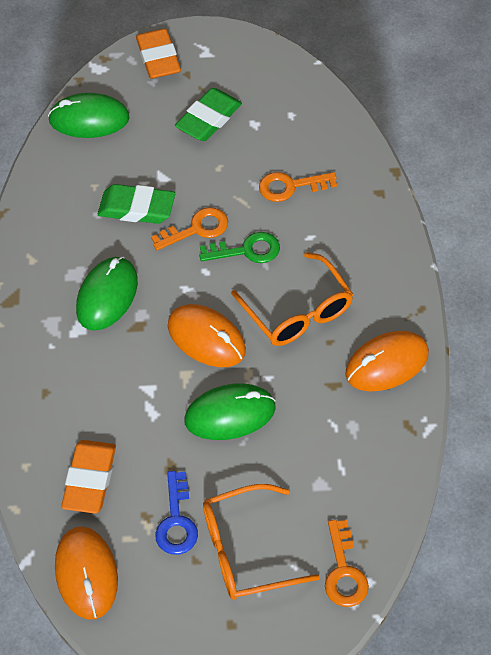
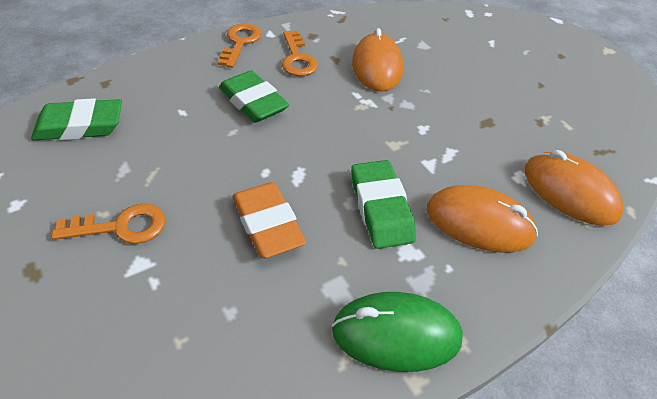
blue key: 1 -> 0
green eraser: 2 -> 3
green key: 1 -> 0
green mouse: 3 -> 1
orange eraser: 2 -> 1
orange glasses: 2 -> 0

